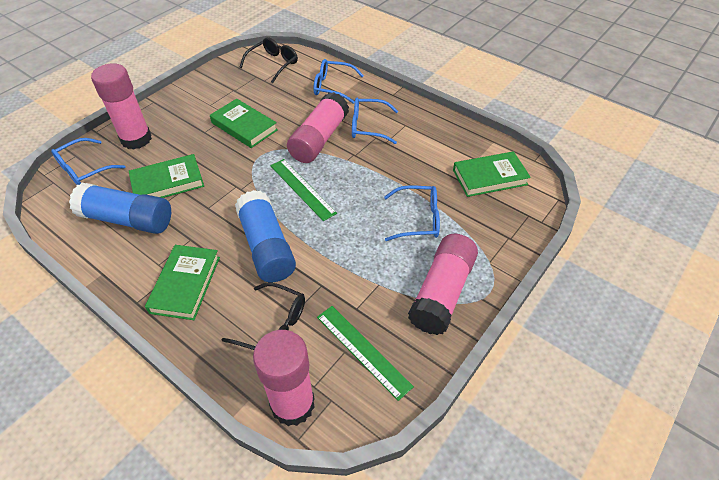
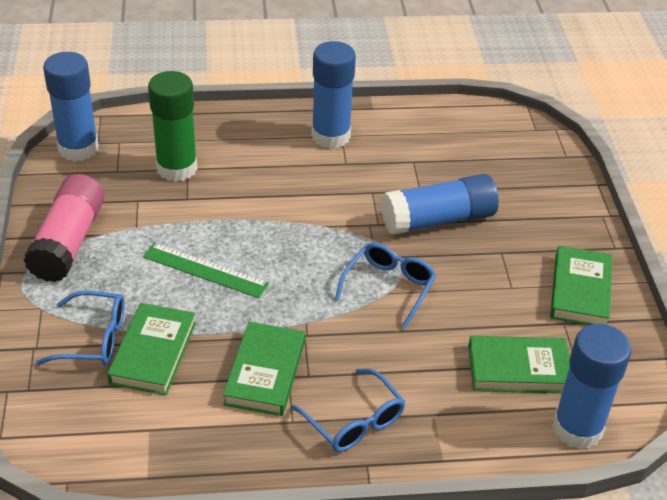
black glasses: 2 -> 0
blue glasses: 4 -> 3
blue glue stick: 2 -> 4
green glue stick: 0 -> 1
green ruler: 2 -> 1
pink glue stick: 4 -> 1

